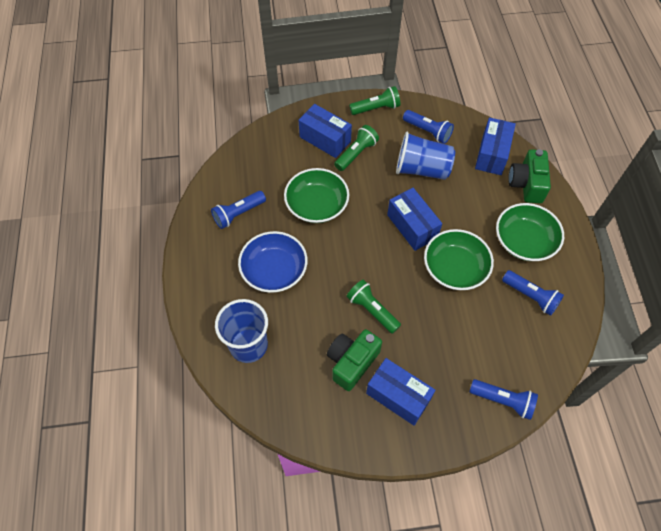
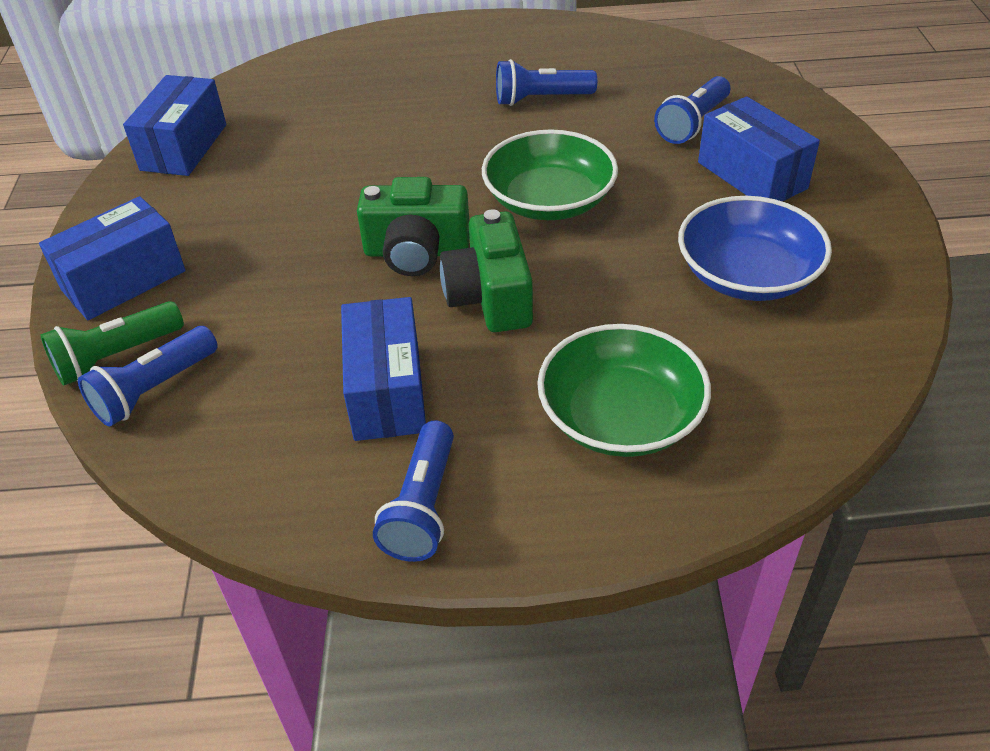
blue cup: 2 -> 0
green bowl: 3 -> 2
green flashlight: 3 -> 1

